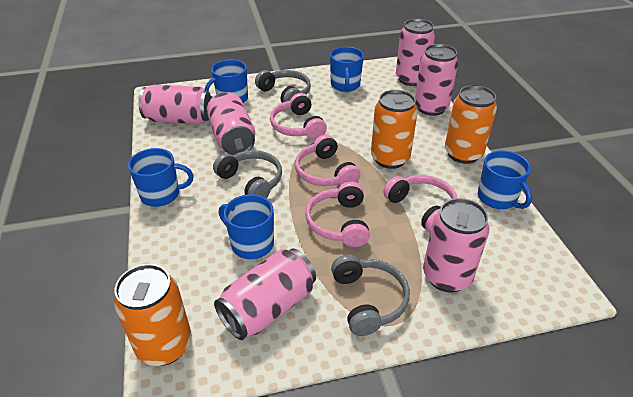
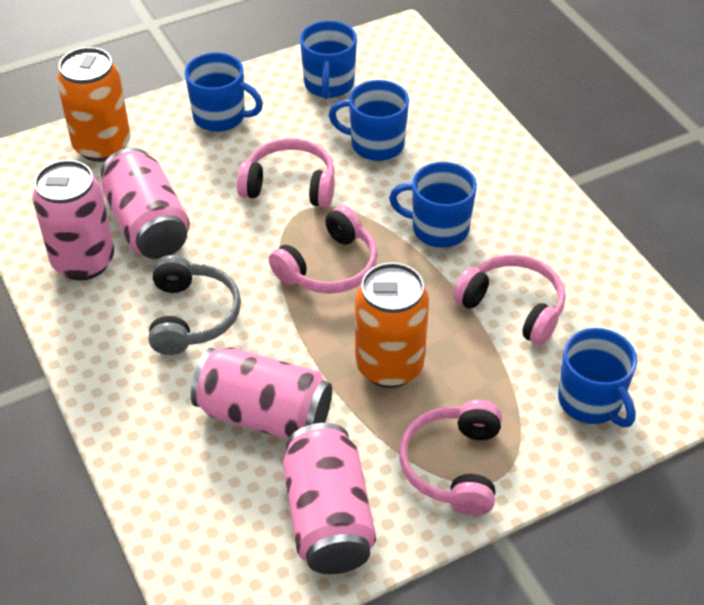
grey headphones: 3 -> 1
orange can: 3 -> 2
pink can: 6 -> 4

